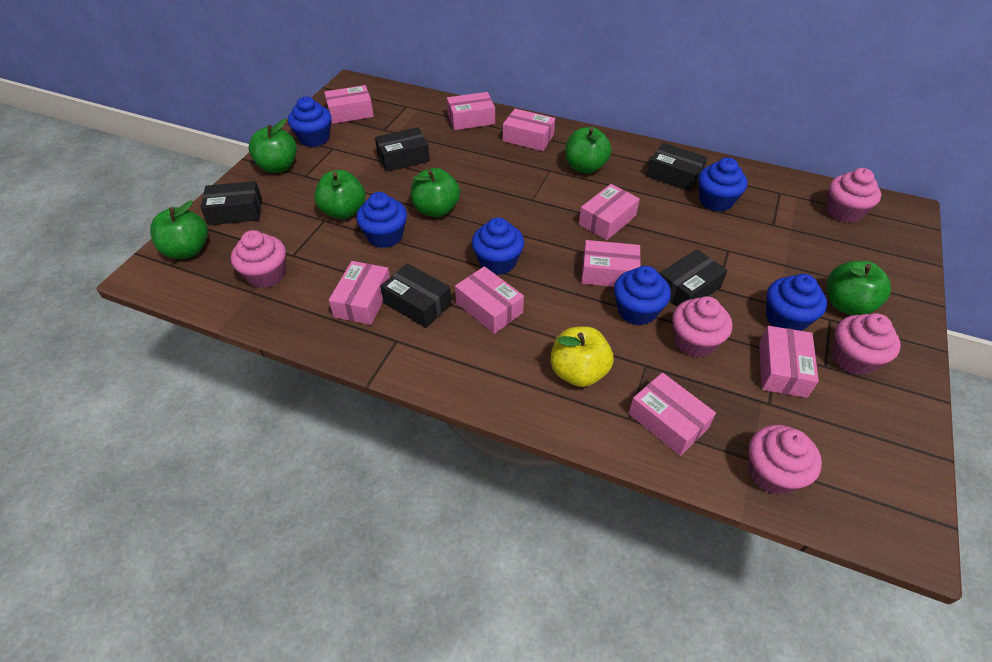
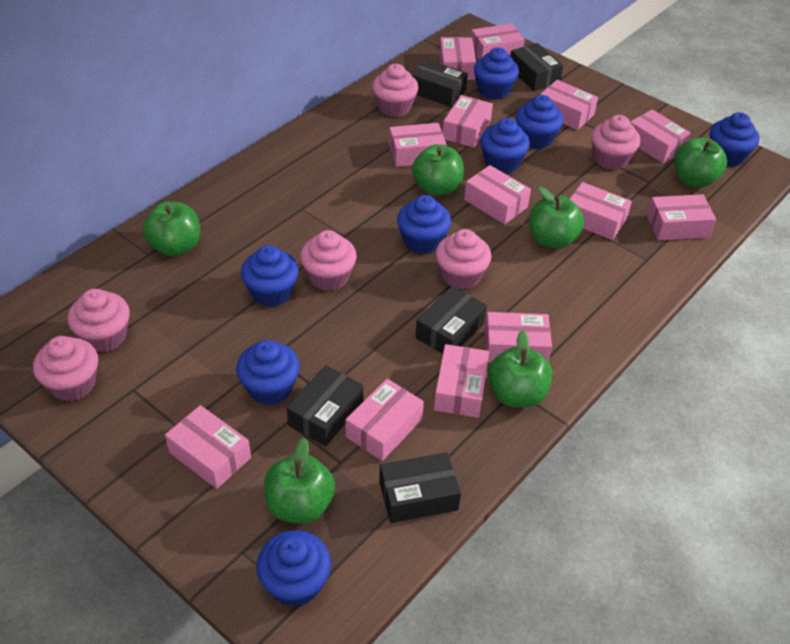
blue cupcake: 6 -> 8
pink box: 9 -> 13
pink cupcake: 5 -> 6
yellow apple: 1 -> 0

